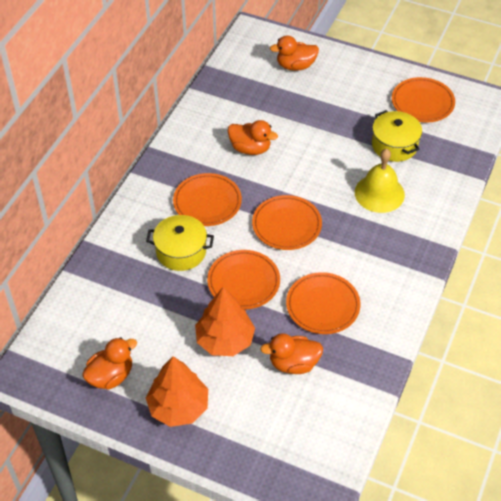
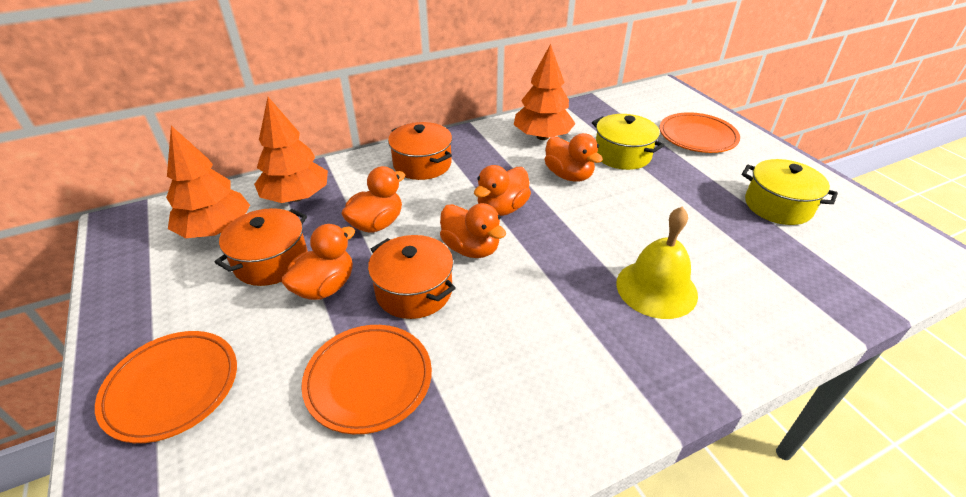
orange duck: 4 -> 5
orange plate: 5 -> 3
orange pot: 0 -> 3
orange tree: 2 -> 3

